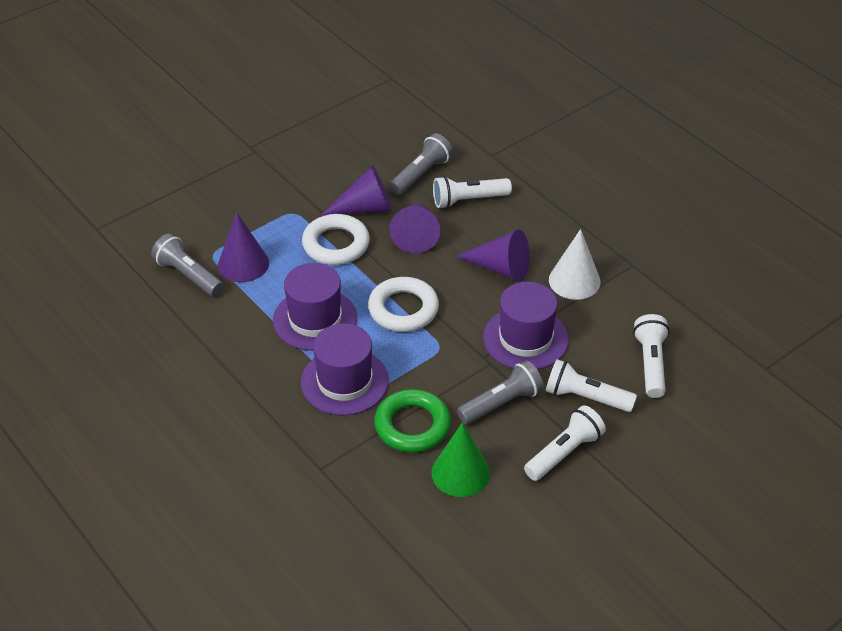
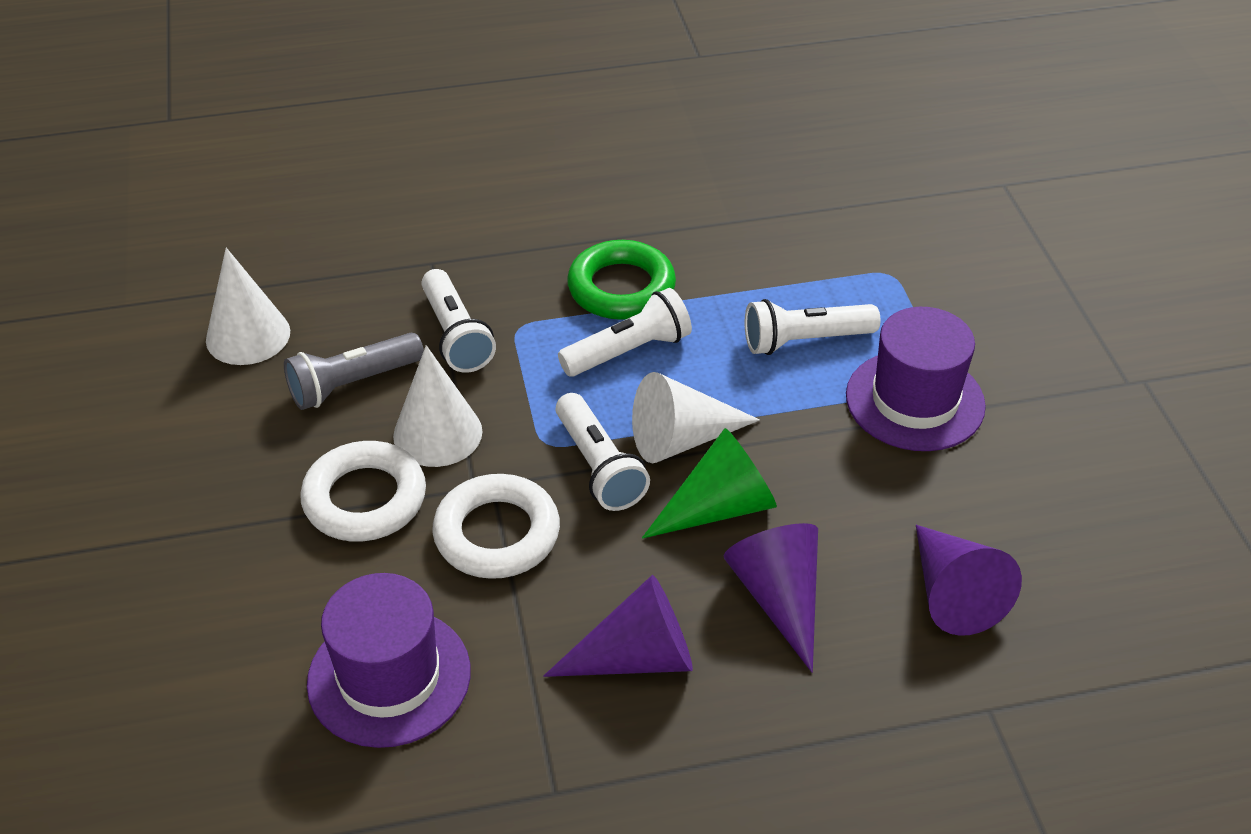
grey flashlight: 3 -> 1
purple cone: 4 -> 3
purple hat: 3 -> 2
white cone: 1 -> 3

